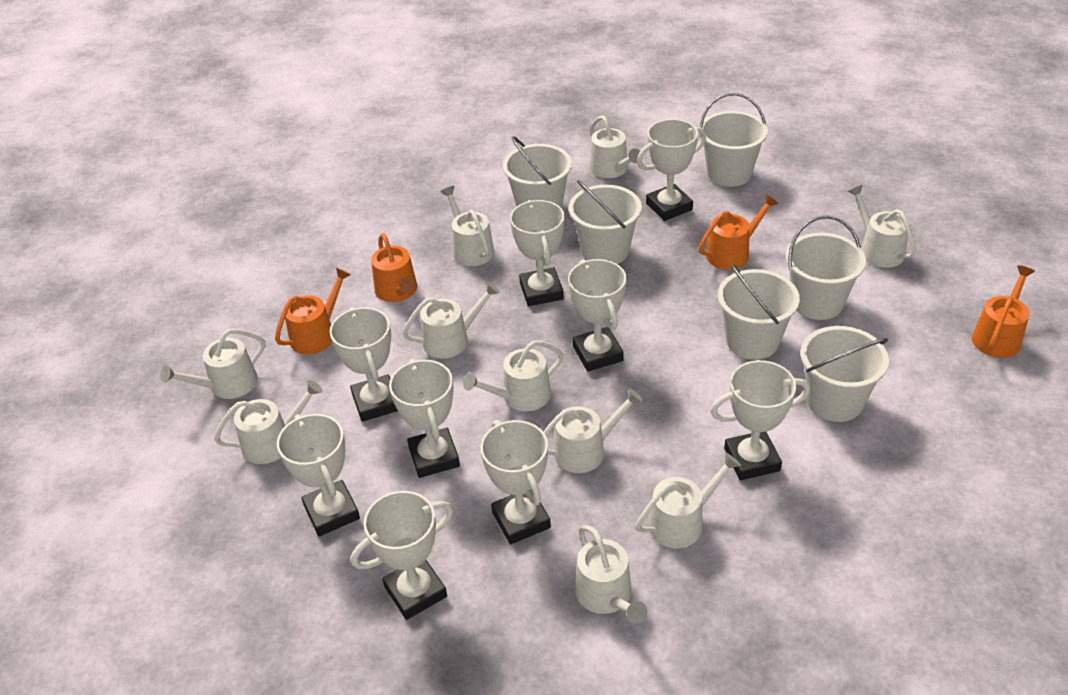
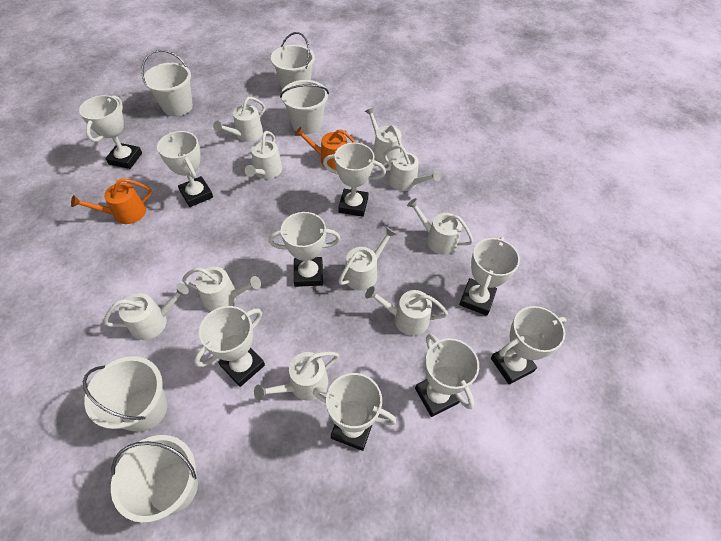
orange watering can: 4 -> 2
white bucket: 6 -> 5

